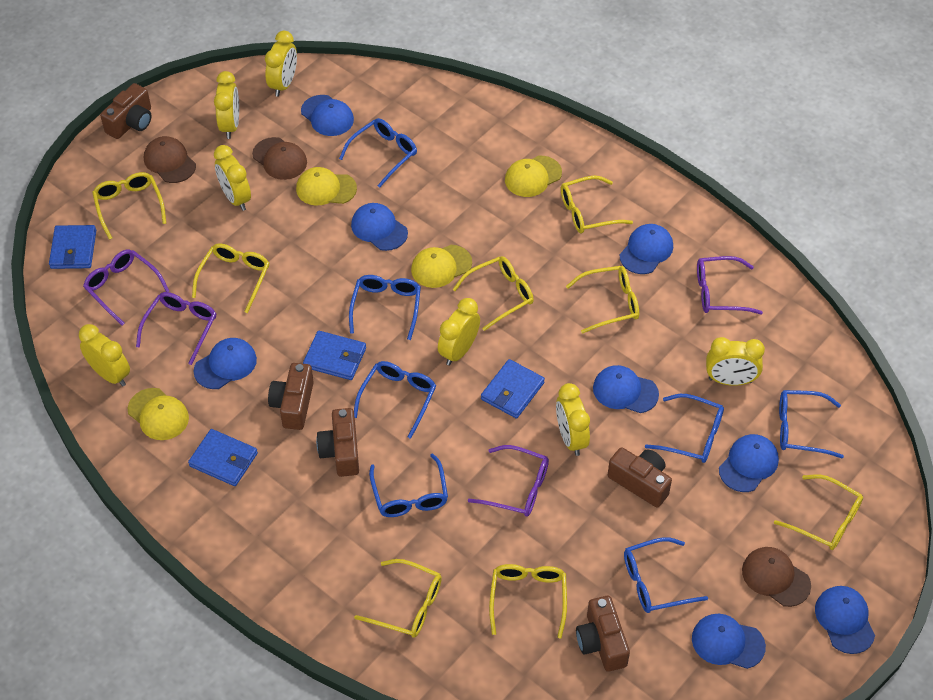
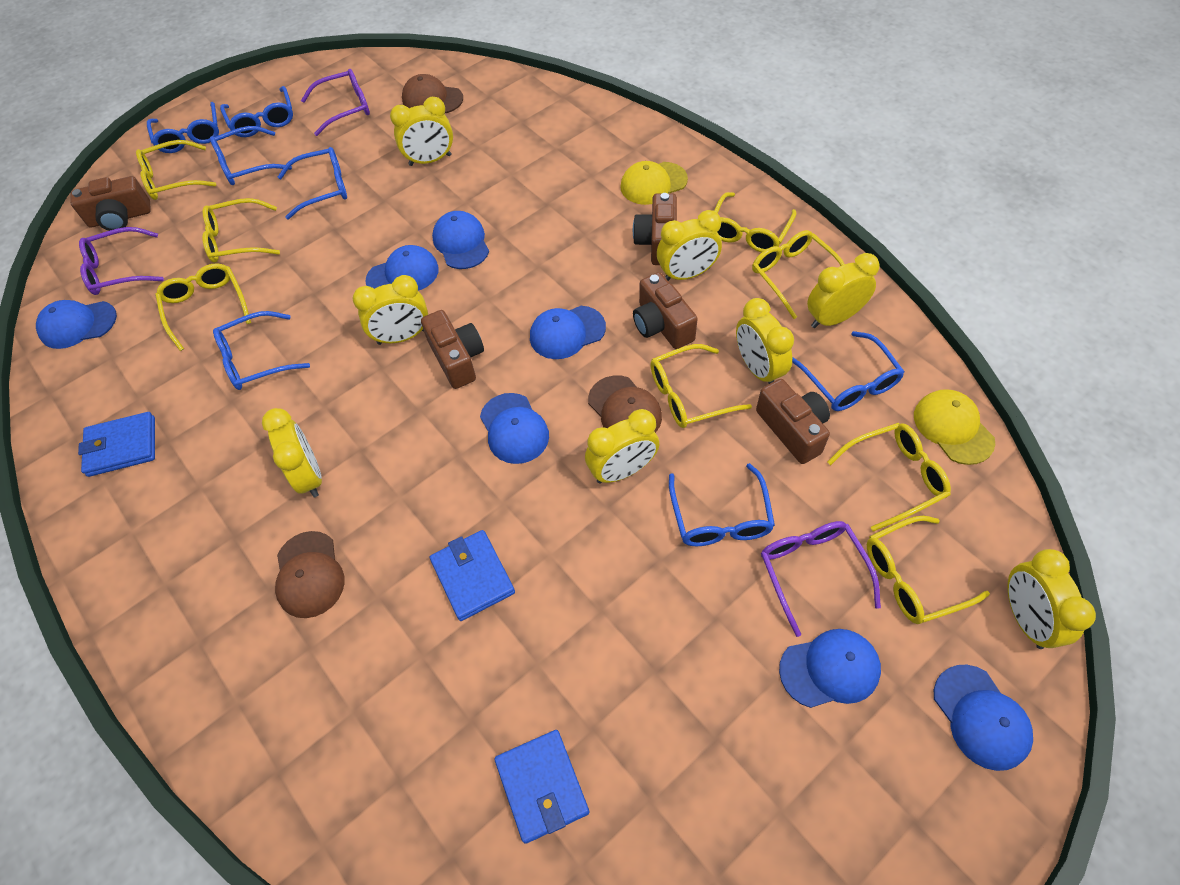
blue cap: 8 -> 7
blue wallet: 4 -> 3
purple glasses: 4 -> 3
yellow cap: 4 -> 2
yellow clock: 7 -> 8

